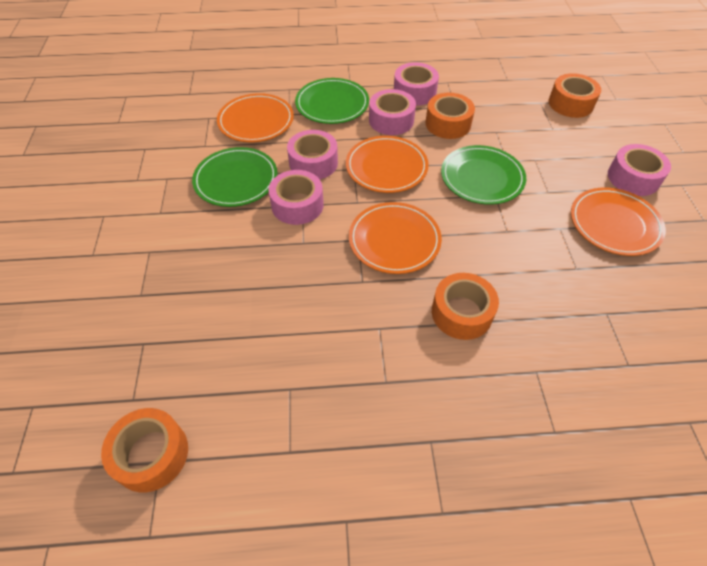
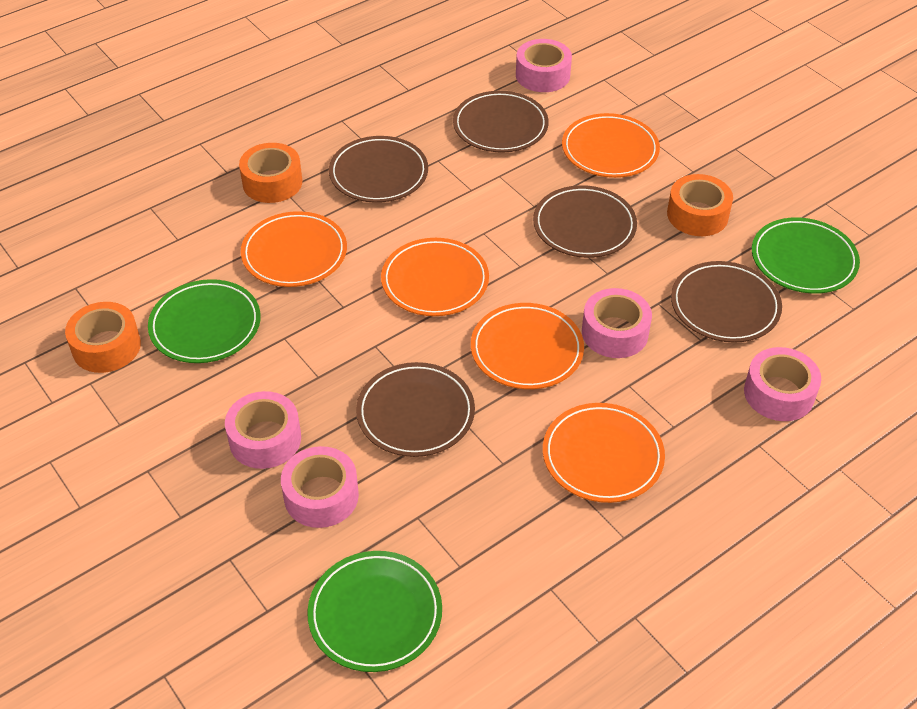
brown plate: 0 -> 5
orange plate: 4 -> 5
orange tape: 4 -> 3

